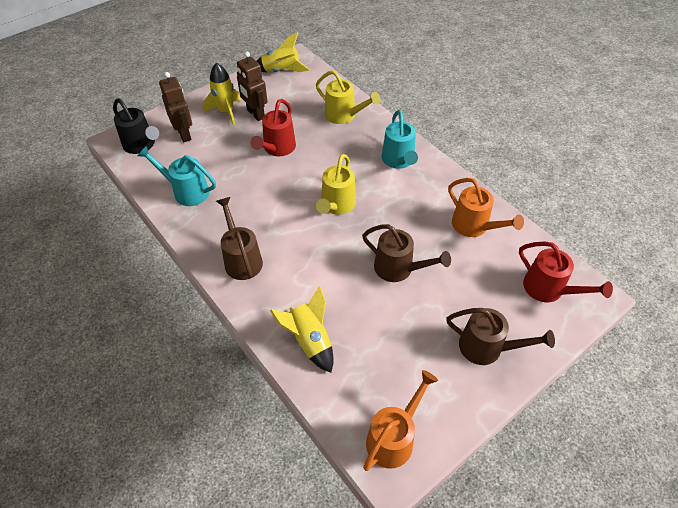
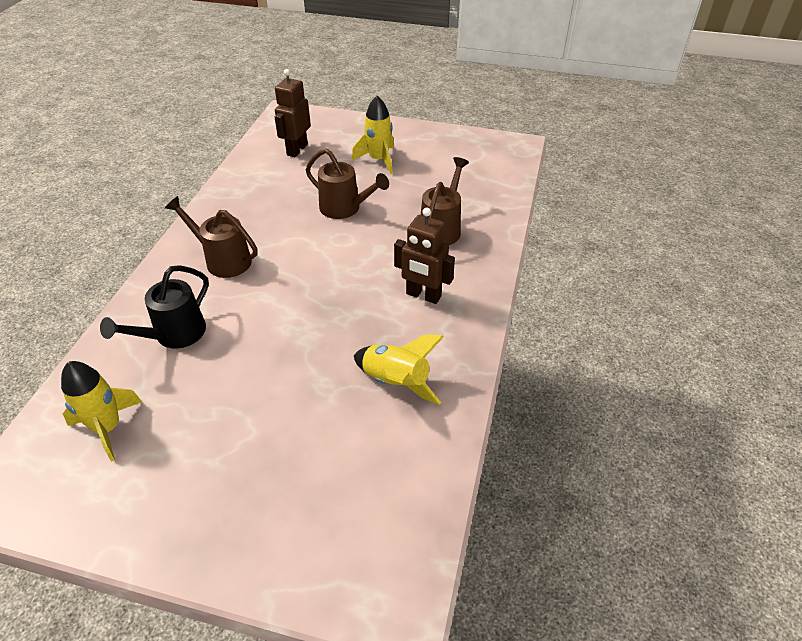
orange watering can: 2 -> 0
red watering can: 2 -> 0
turquoise watering can: 2 -> 0
yellow watering can: 2 -> 0

